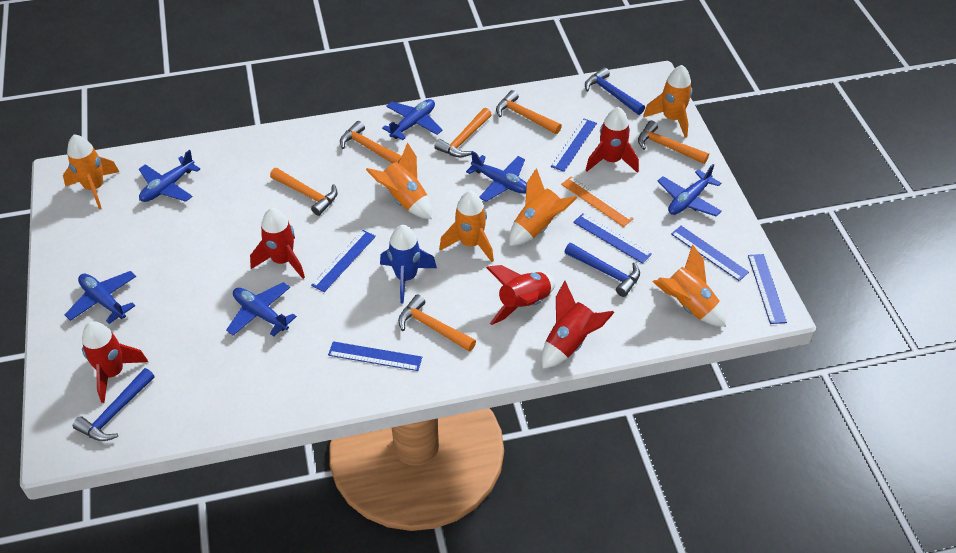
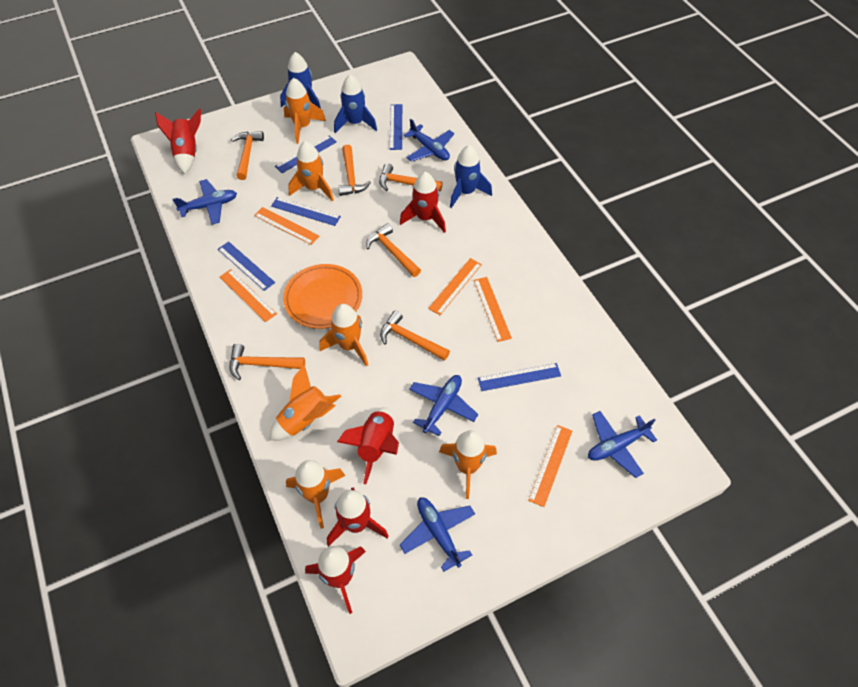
blue hammer: 3 -> 0
blue plane: 6 -> 5
blue rocket: 1 -> 3
blue ruler: 6 -> 5
orange plate: 0 -> 1
orange ruler: 1 -> 5

